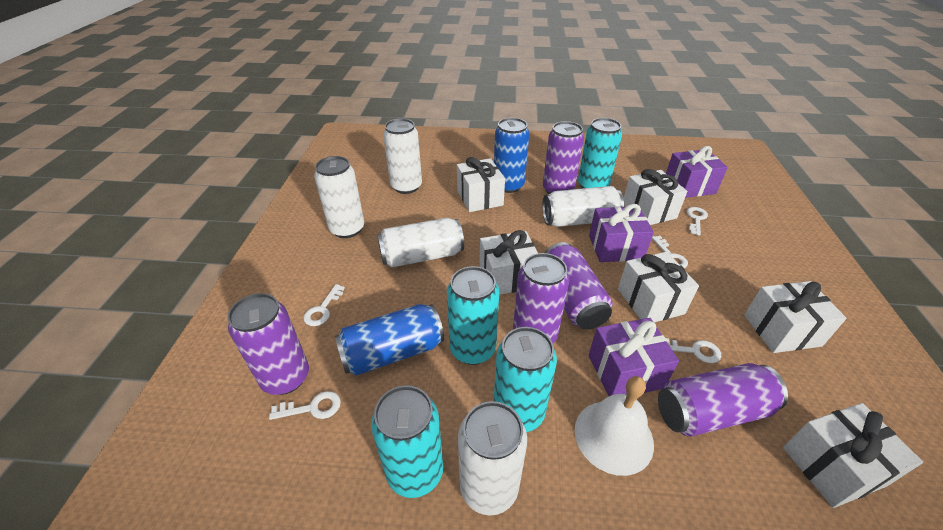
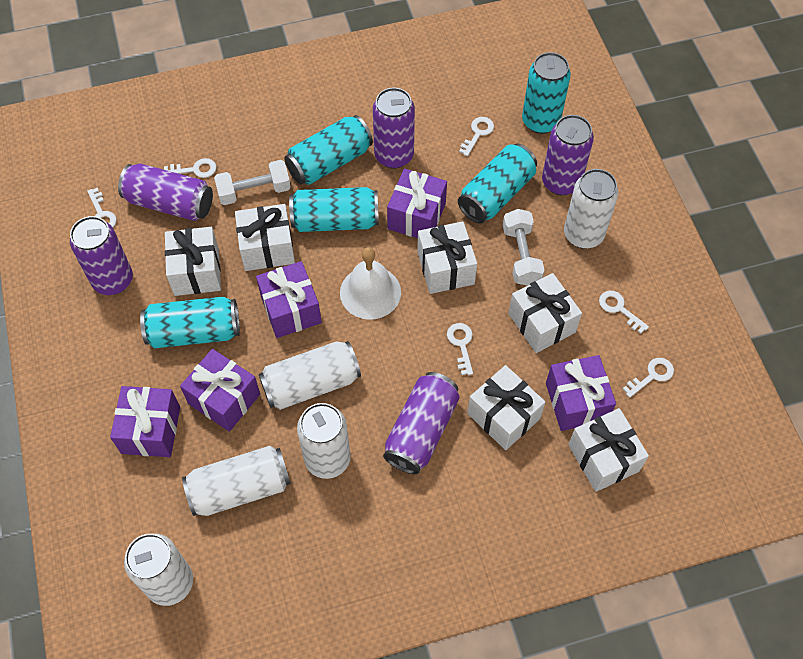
blue can: 2 -> 0
purple gift: 3 -> 5
turquoise can: 4 -> 5
white dumbbell: 0 -> 2
white key: 5 -> 6

